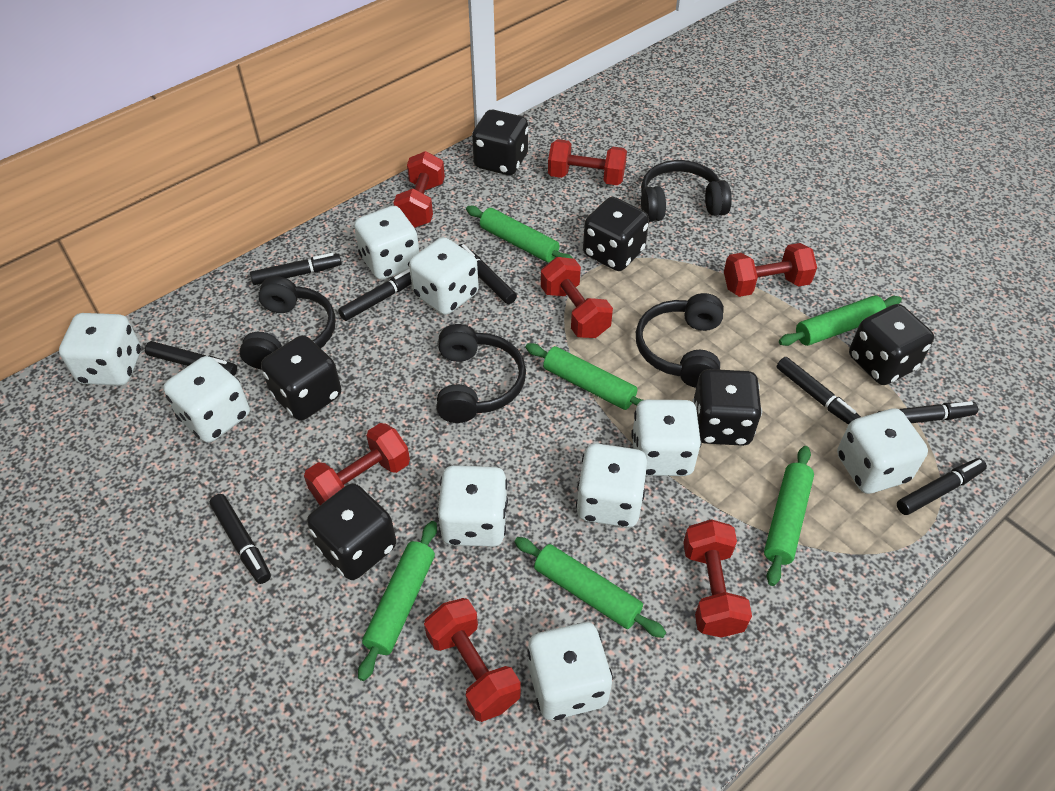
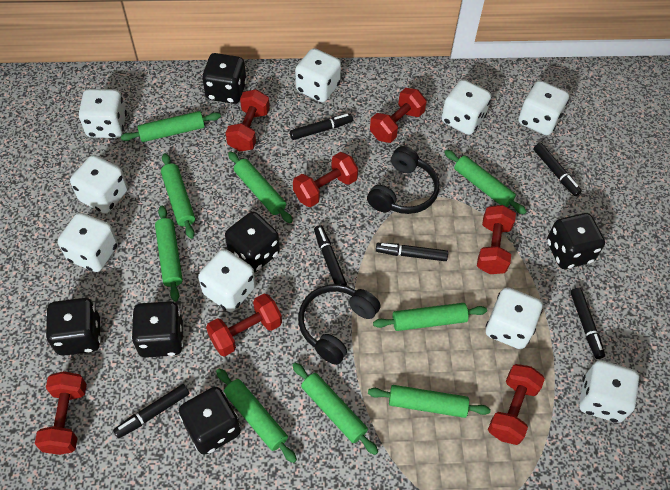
black headphones: 4 -> 2
black marker: 8 -> 6
green rolling pin: 6 -> 9

